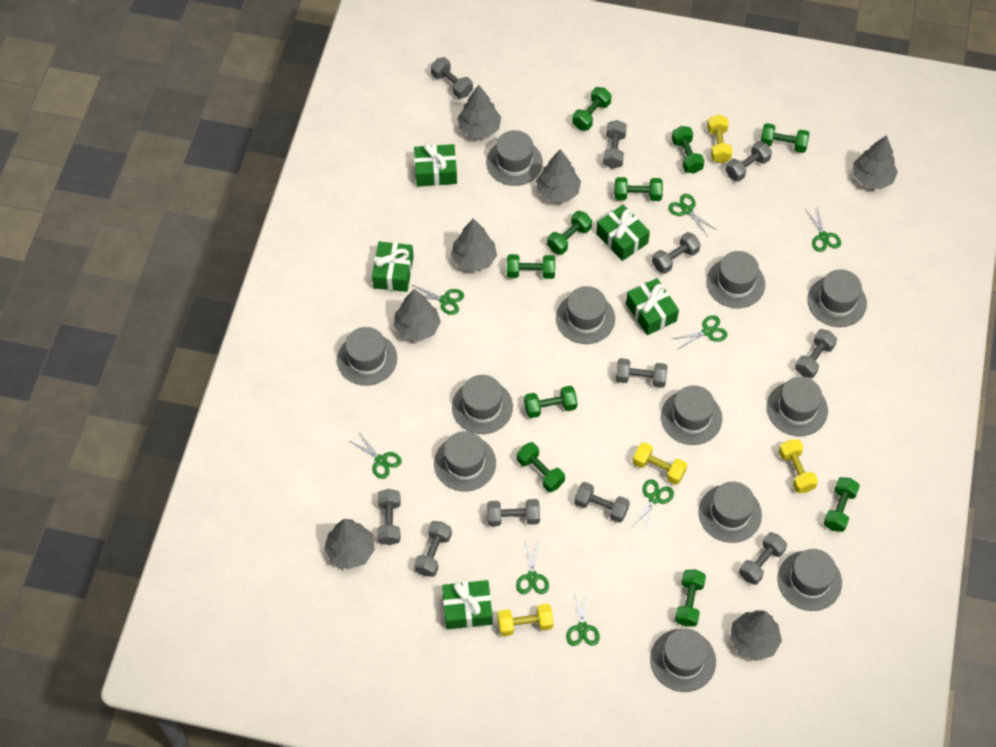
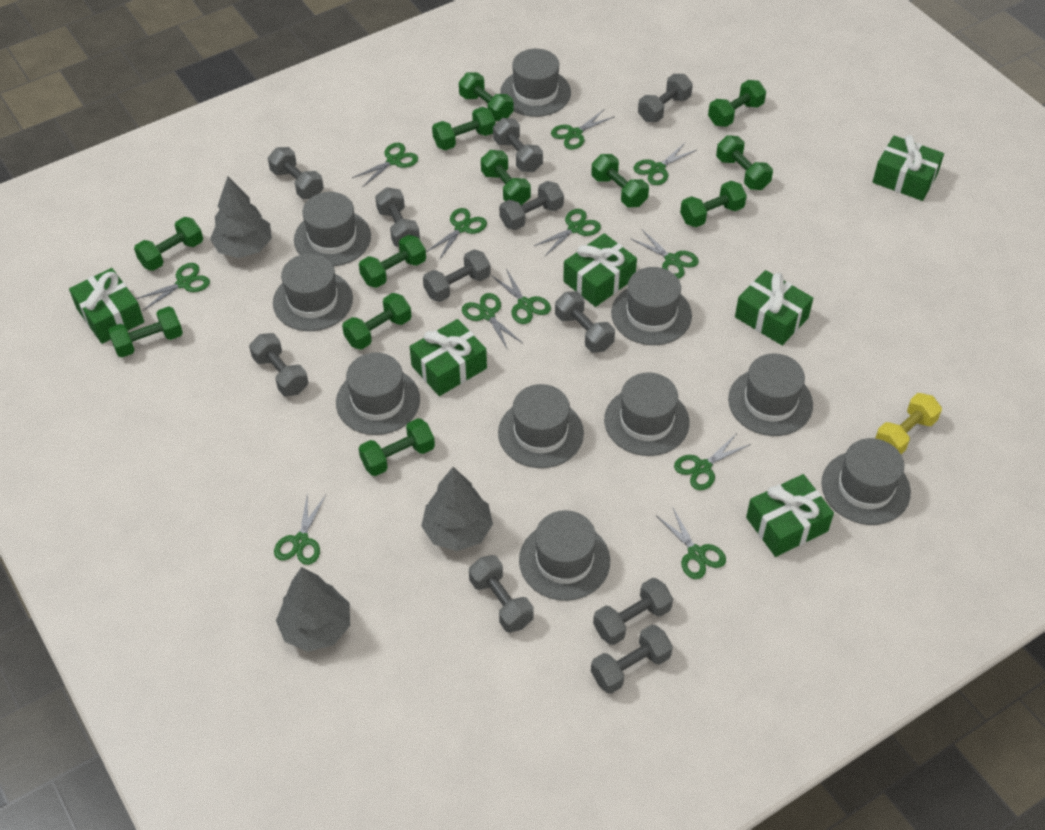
green dumbbell: 10 -> 12
green gift: 5 -> 6
green scissors: 8 -> 12
grey hat: 12 -> 10
grey tree: 7 -> 3
yellow dumbbell: 4 -> 1

